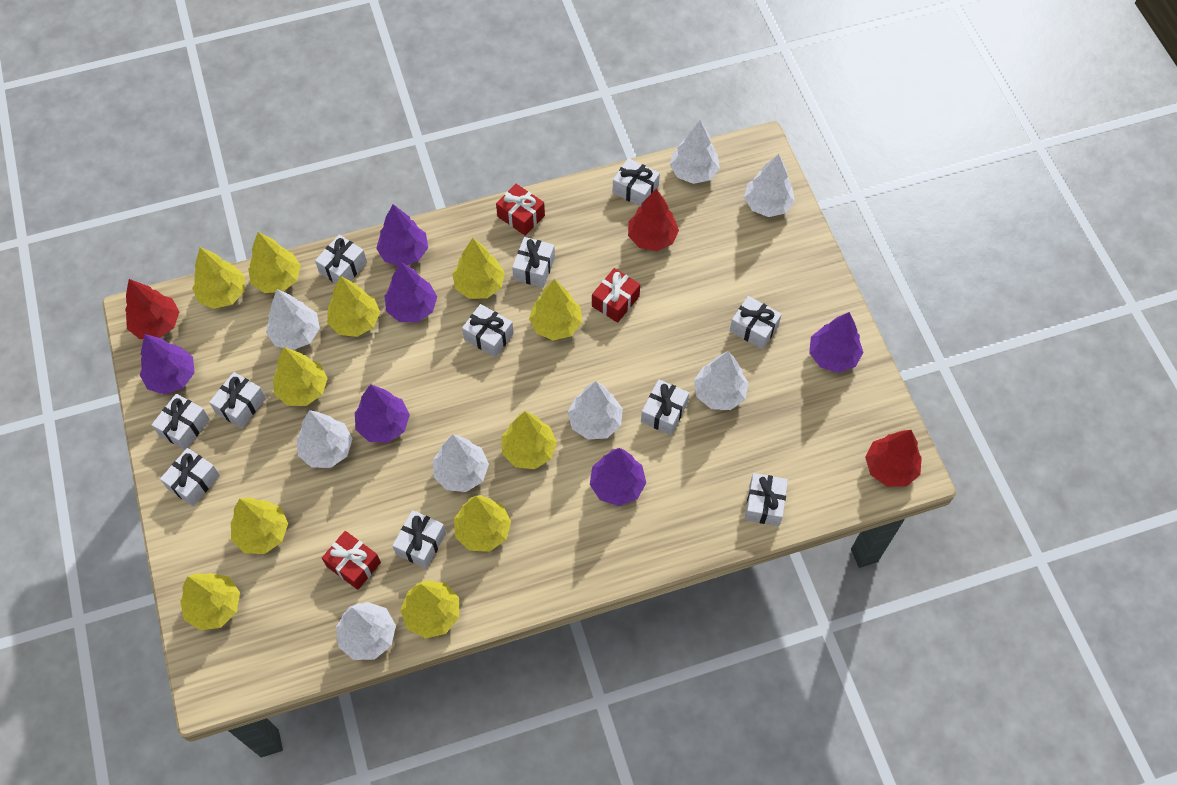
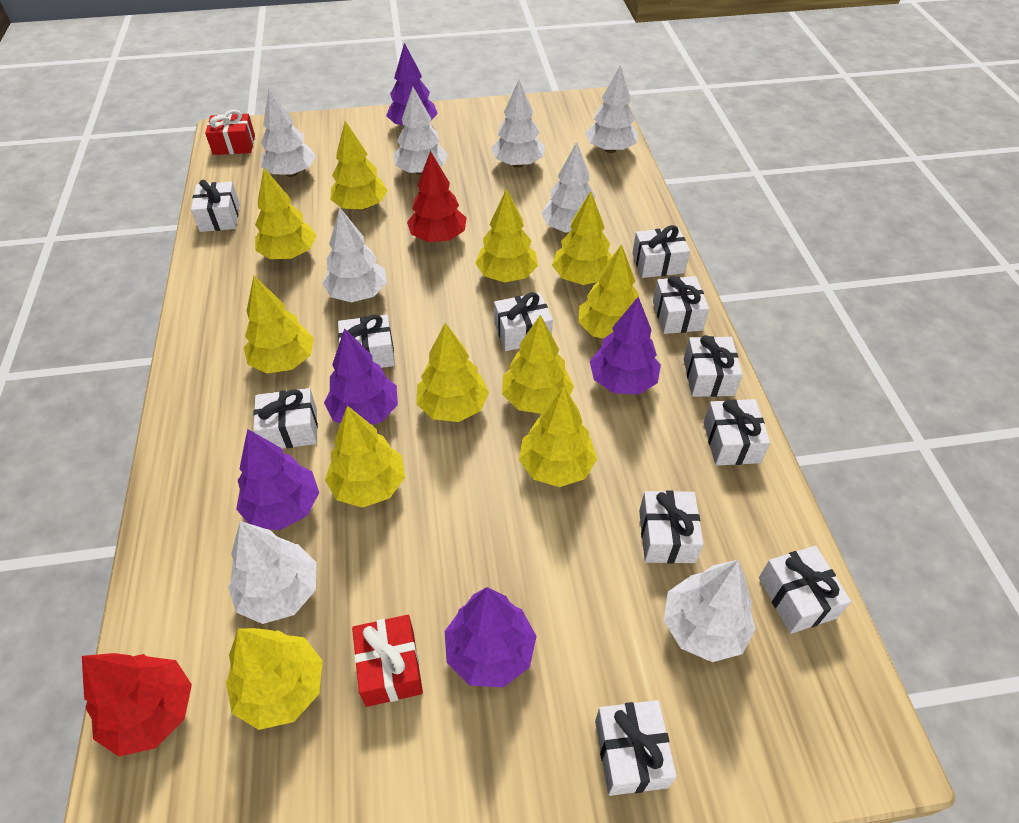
purple tree: 6 -> 5
red gift: 3 -> 2
red tree: 3 -> 2

